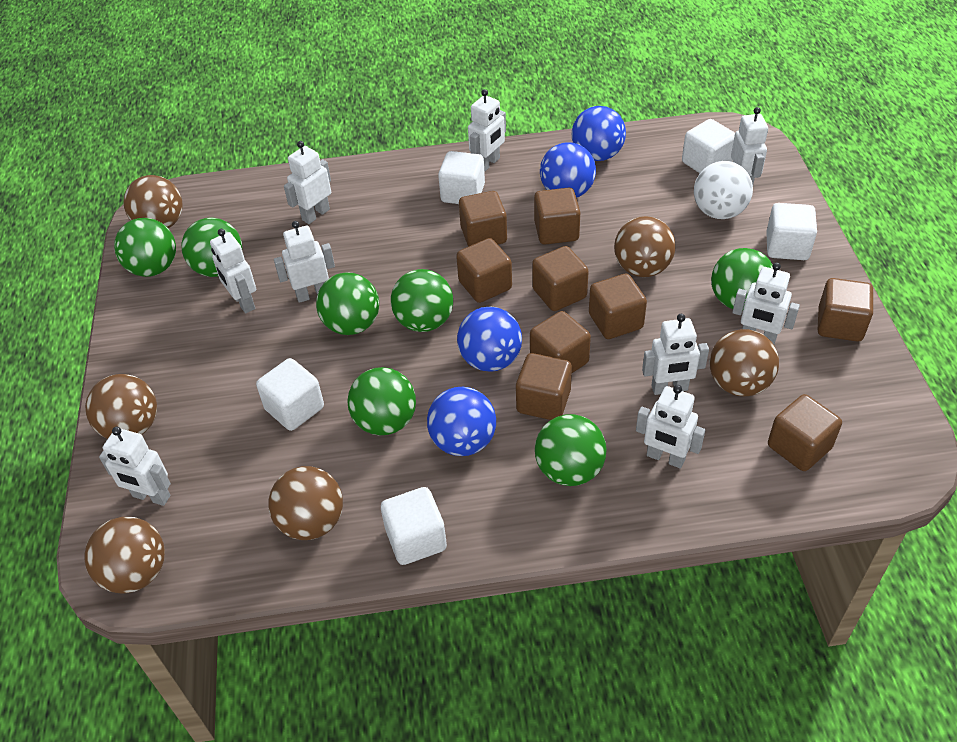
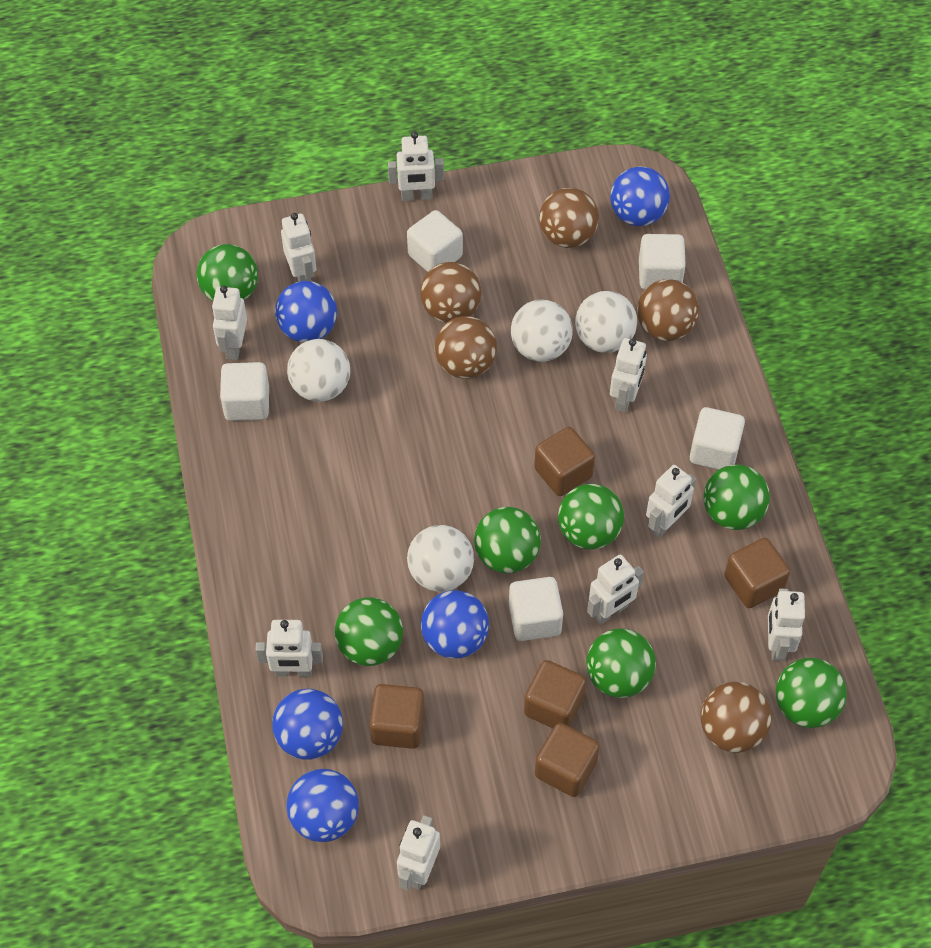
blue ball: 4 -> 5
brown ball: 6 -> 5
brown cube: 9 -> 5
white ball: 1 -> 4

